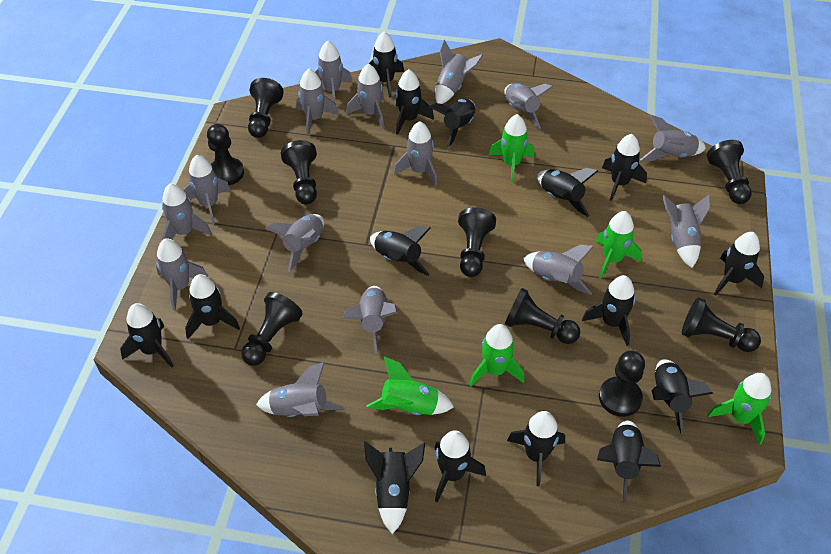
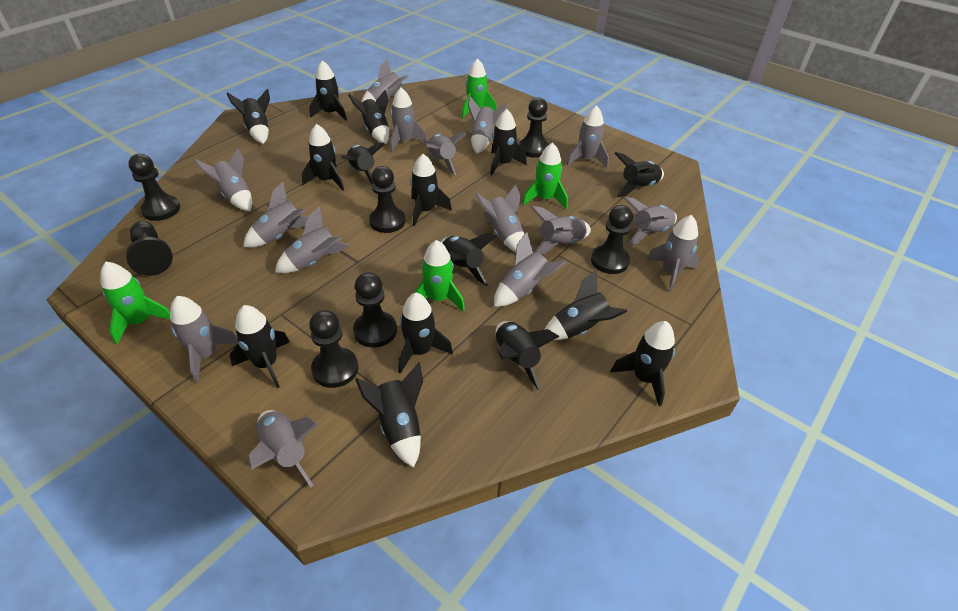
black pawn: 9 -> 7
green rocket: 5 -> 4

